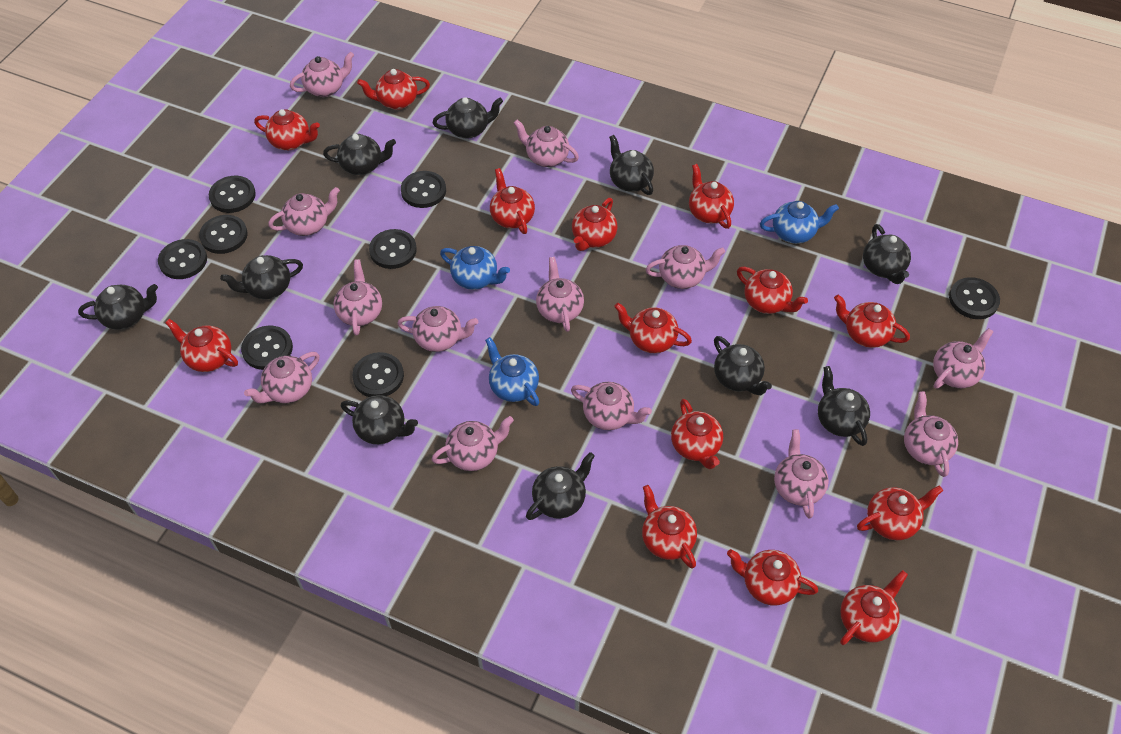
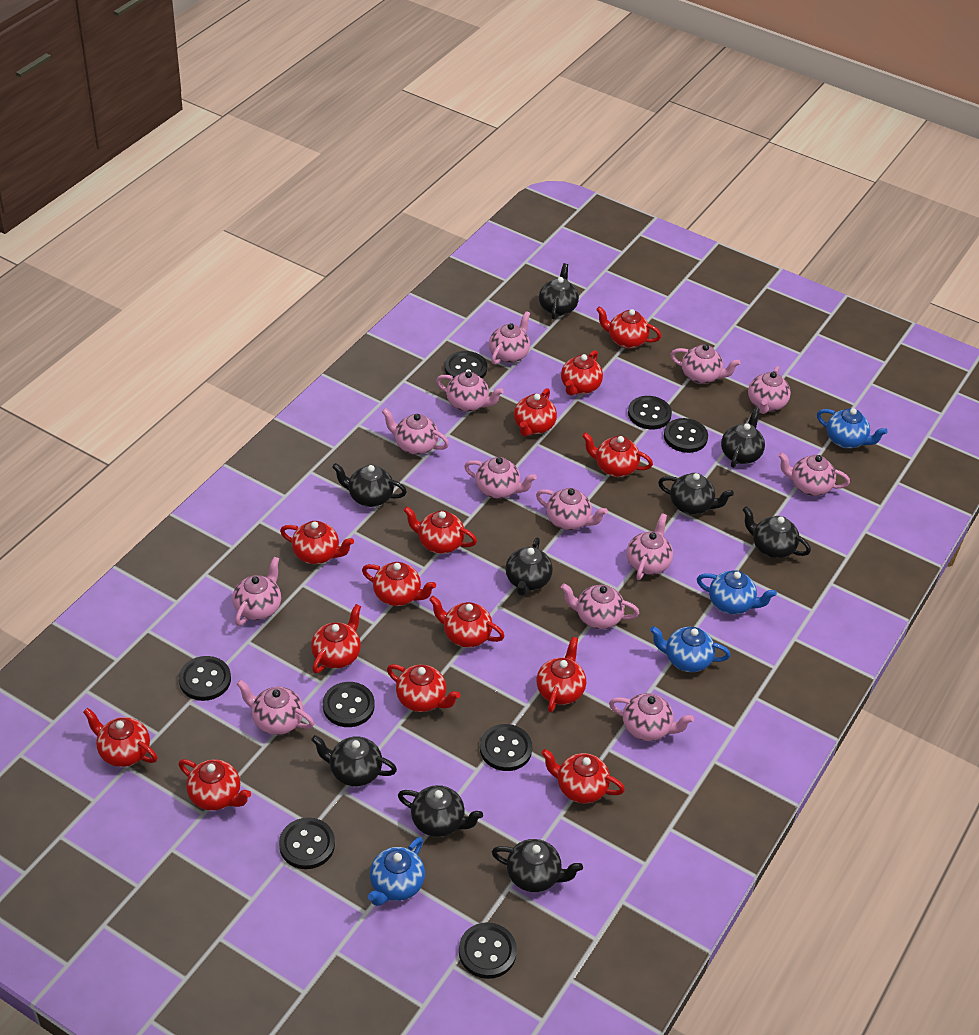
black teapot: 10 -> 9
blue teapot: 3 -> 4

